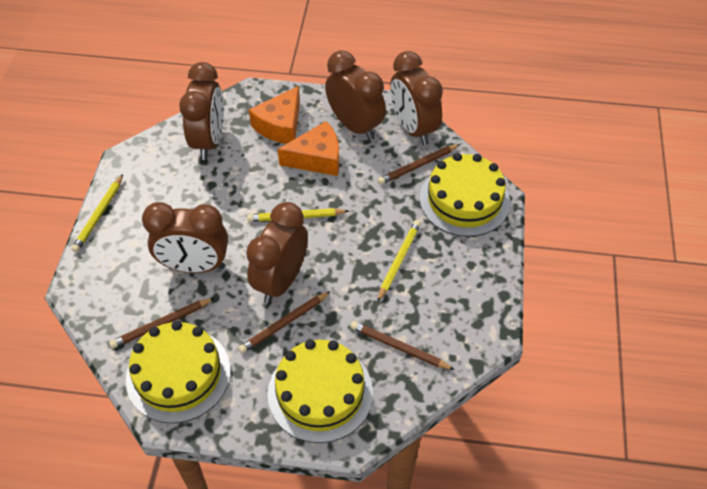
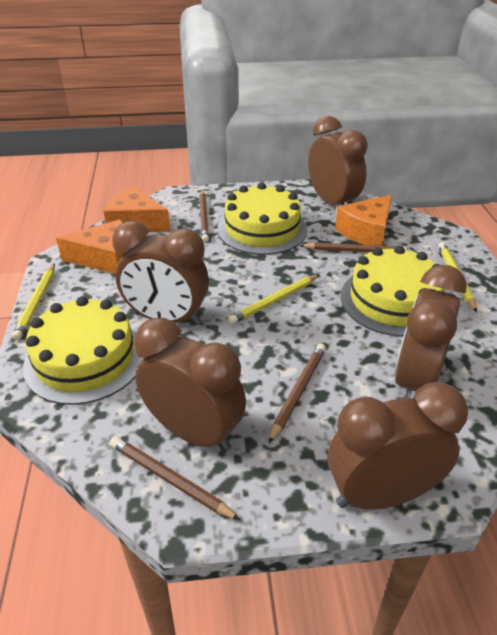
orange cheese: 2 -> 3

